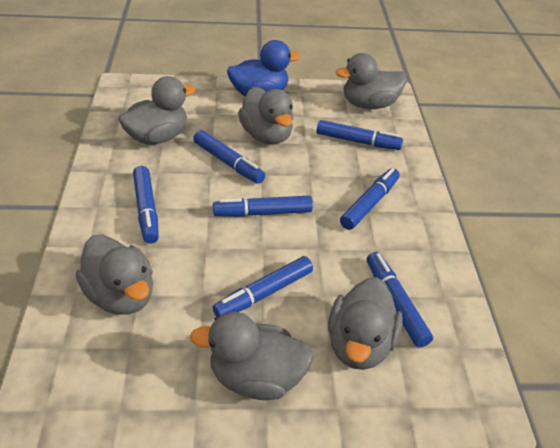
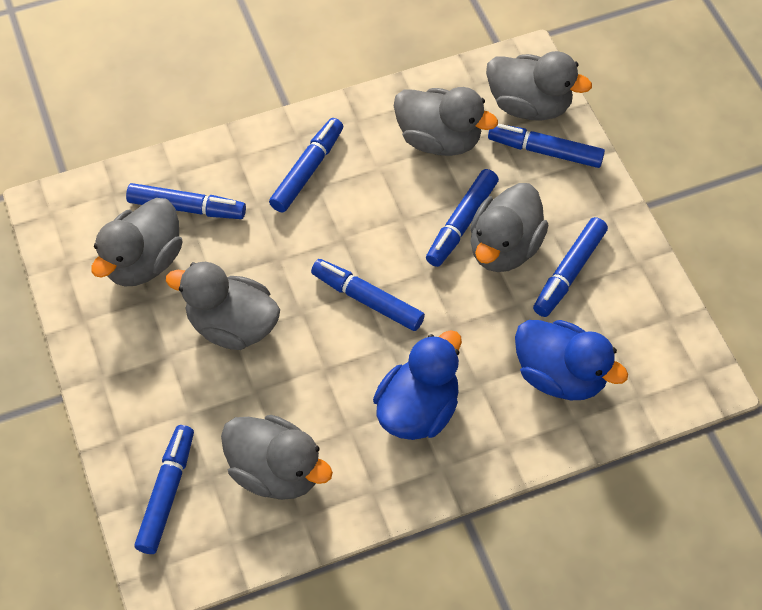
blue duck: 1 -> 2

